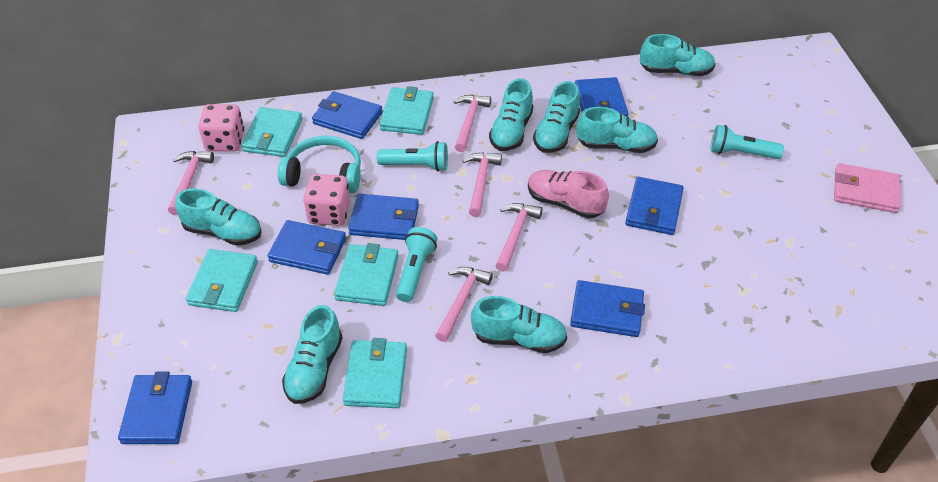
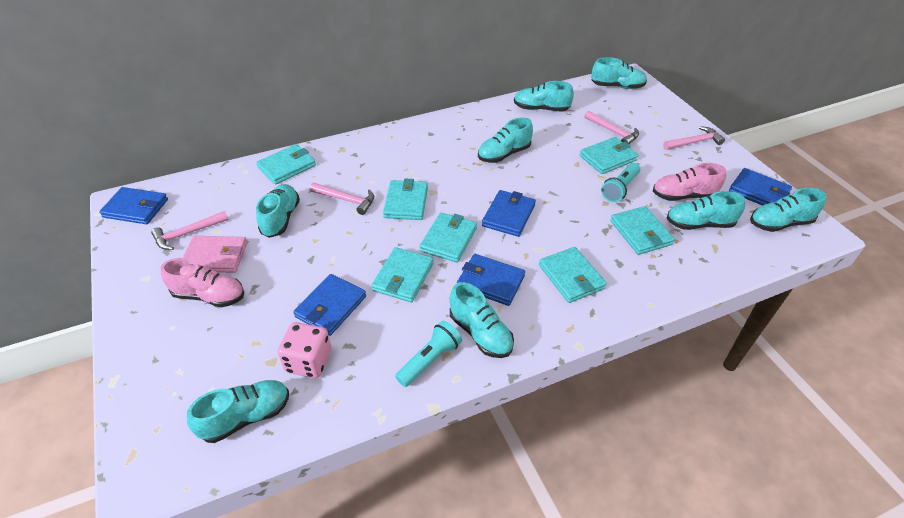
blue wallet: 7 -> 5
pink dice: 2 -> 1
pink hammer: 5 -> 4
pink shoe: 1 -> 2
turquoise flashlight: 3 -> 2
turquoise headphones: 1 -> 0
turquoise shoe: 7 -> 8
turquoise wallet: 5 -> 7

